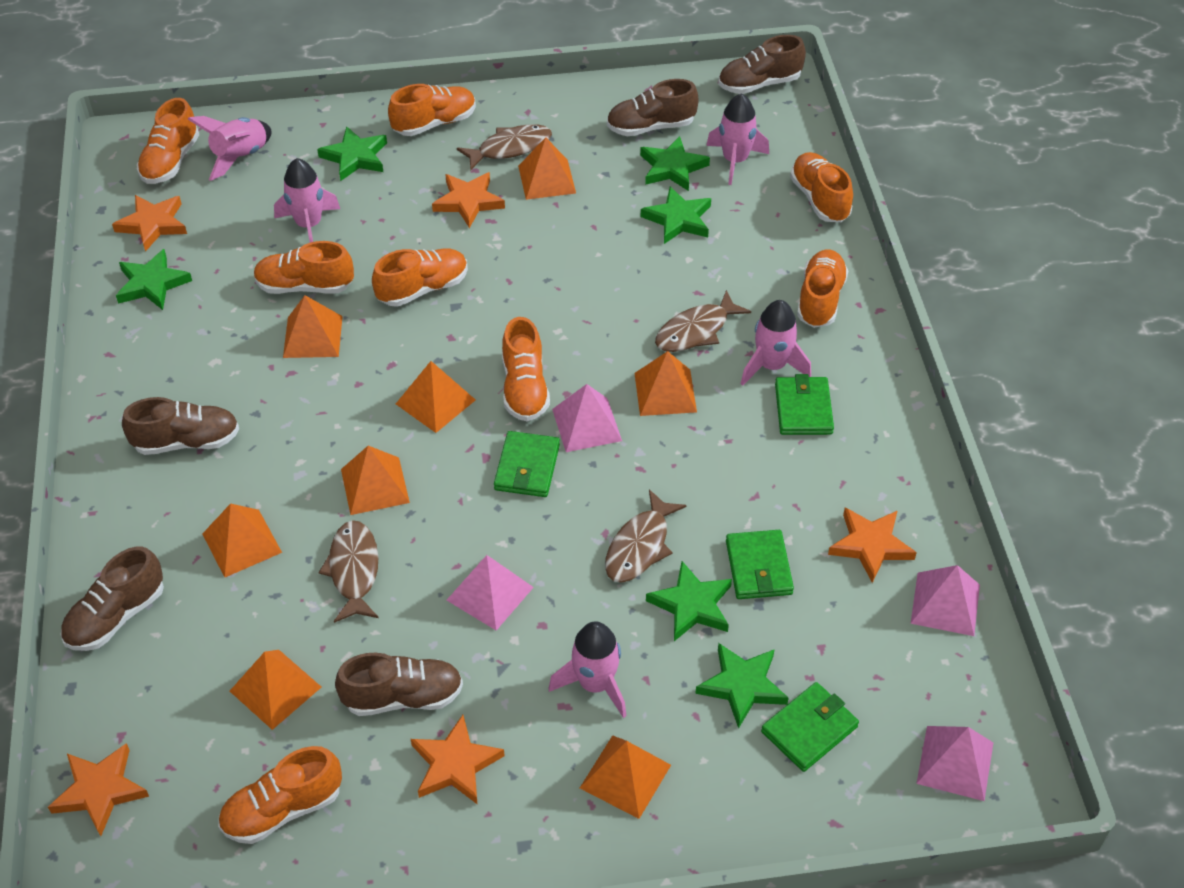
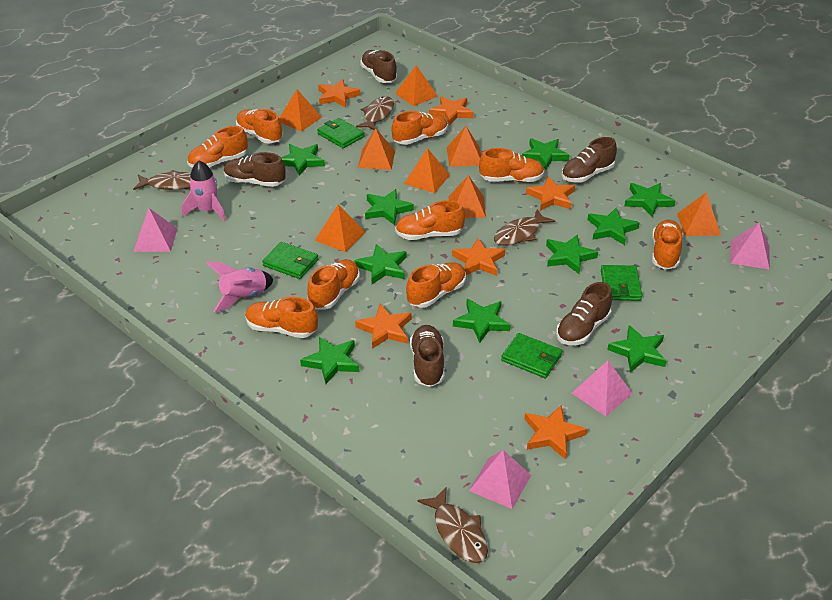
green star: 6 -> 10
orange shoe: 8 -> 9
orange star: 5 -> 6
pink rocket: 5 -> 2

